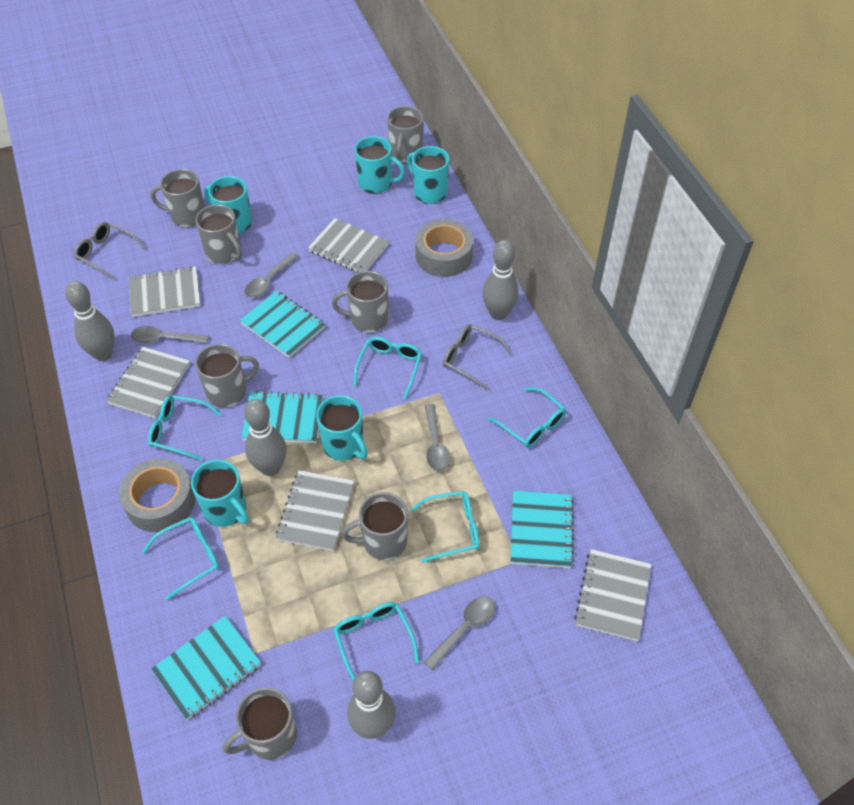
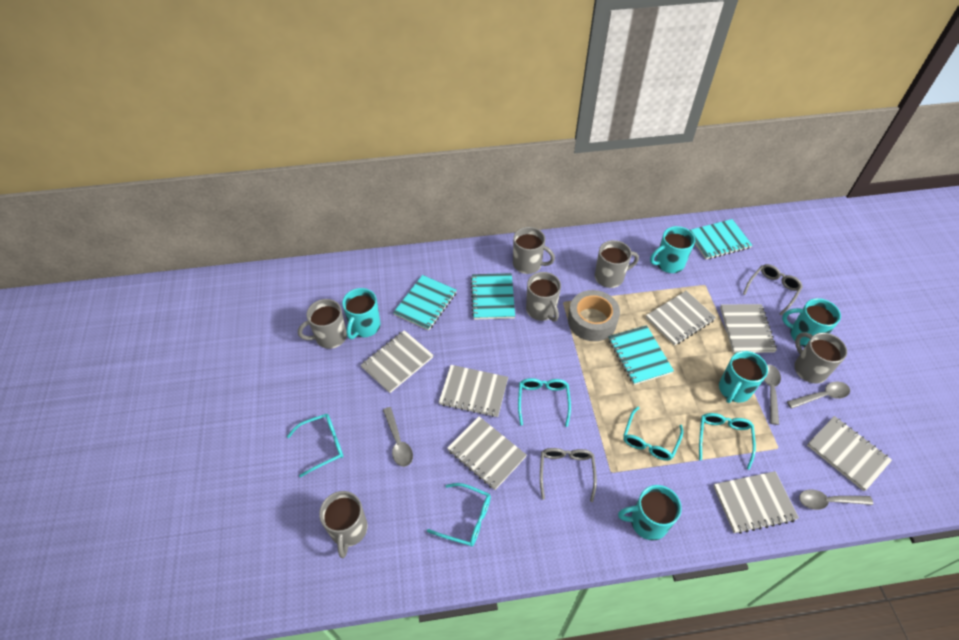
grey bowling pin: 4 -> 0
grey mug: 7 -> 6
grey notebook: 5 -> 7
grey tape: 2 -> 1
turquoise glasses: 6 -> 5

